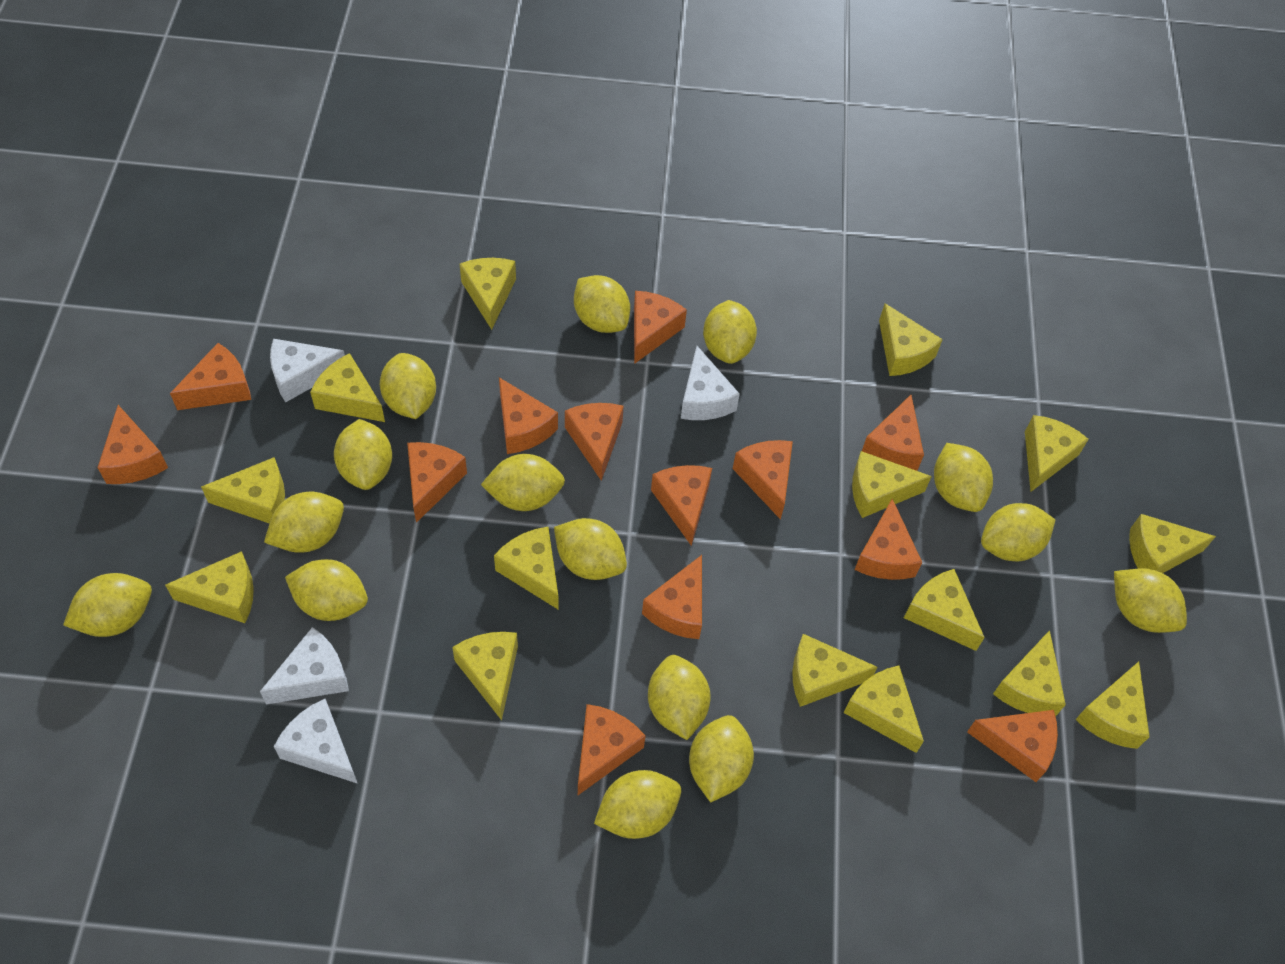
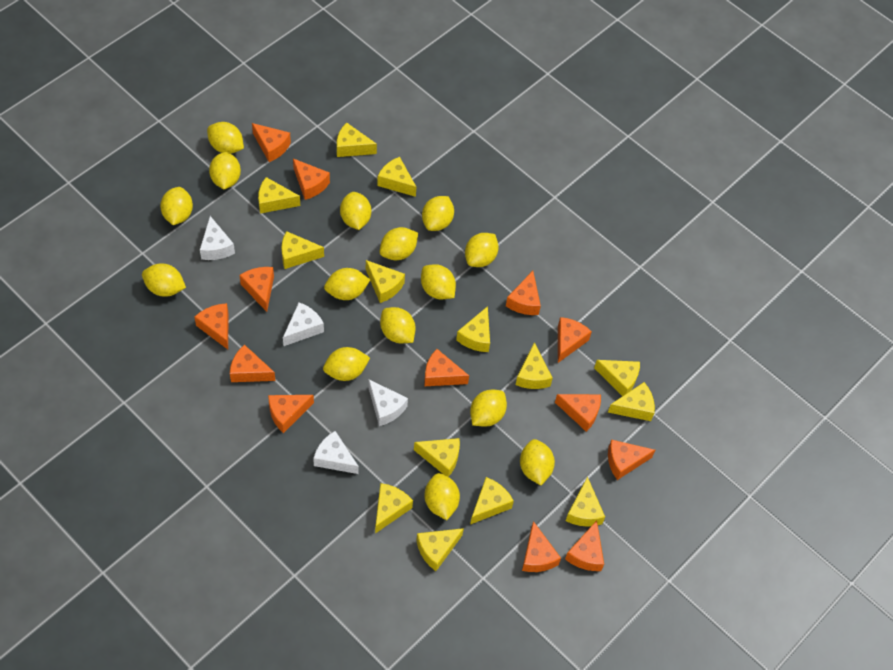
yellow cheese: 15 -> 14

